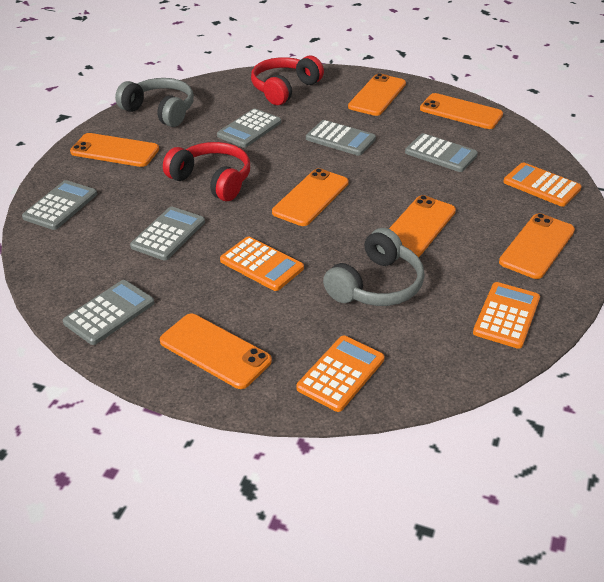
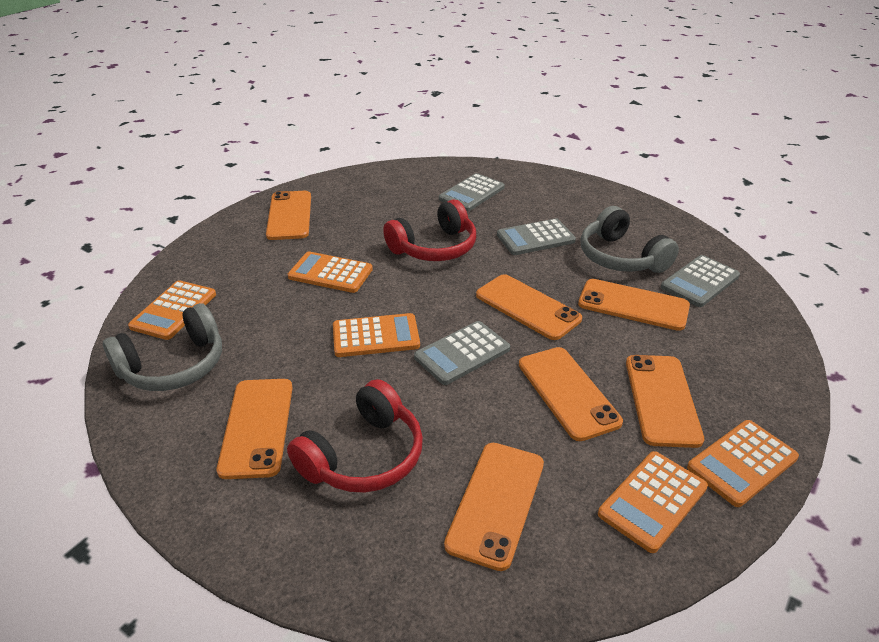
grey calculator: 6 -> 4
orange calculator: 4 -> 5

